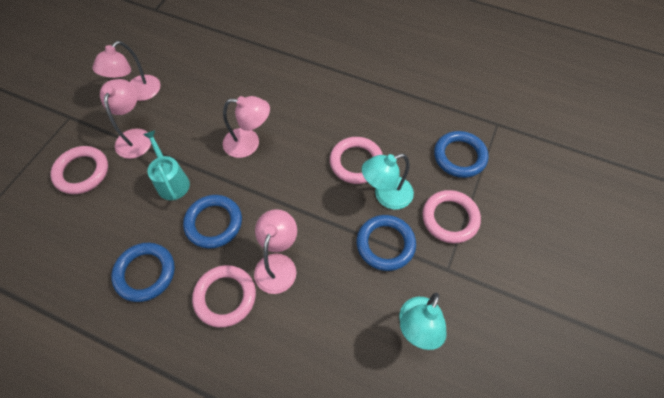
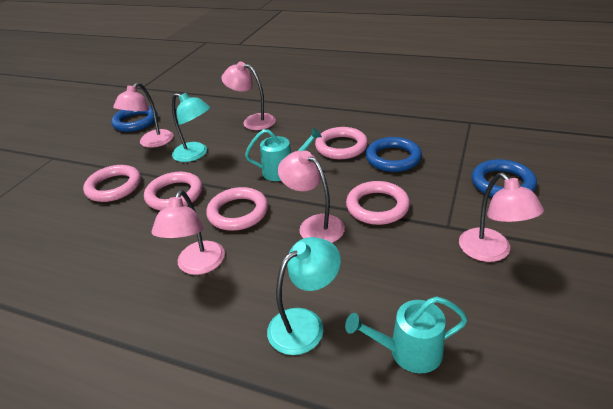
blue ring: 4 -> 3
pink lamp: 4 -> 5
pink ring: 4 -> 5
turquoise watering can: 1 -> 2

